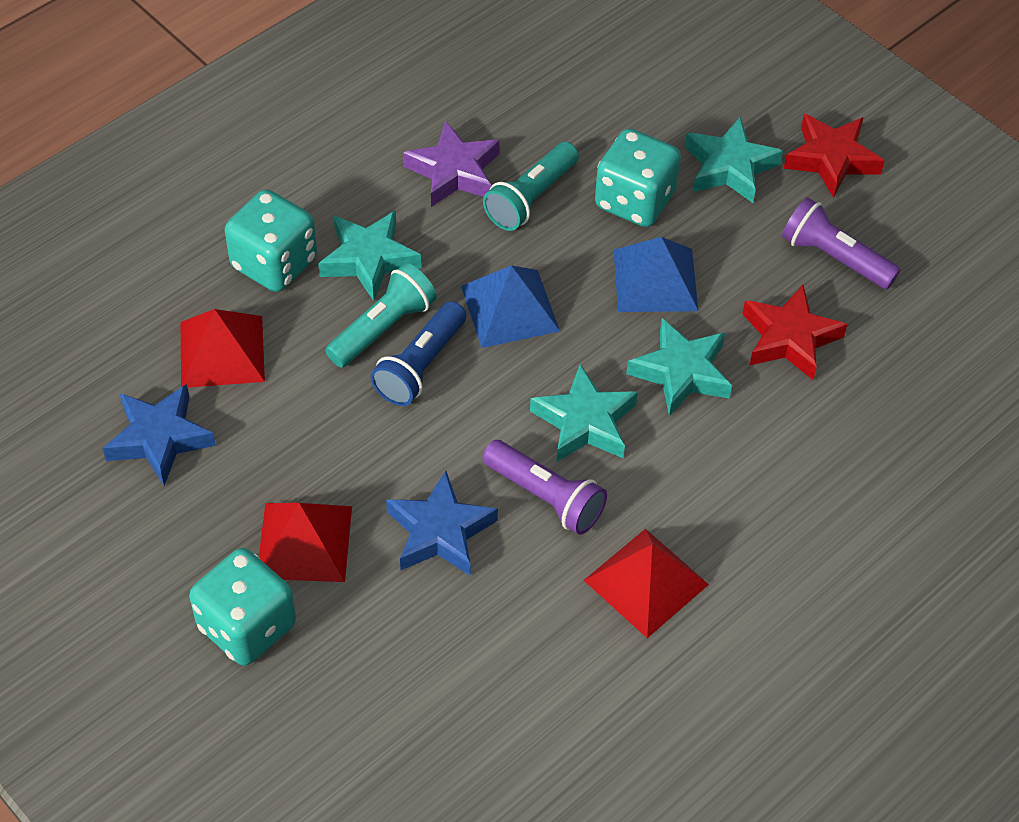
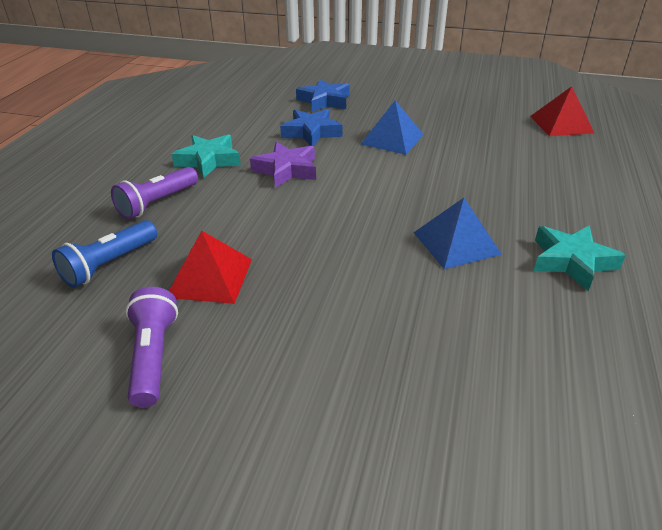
red pyramid: 3 -> 2
red star: 2 -> 0
turquoise dice: 3 -> 0
turquoise flashlight: 2 -> 0
turquoise star: 4 -> 2

